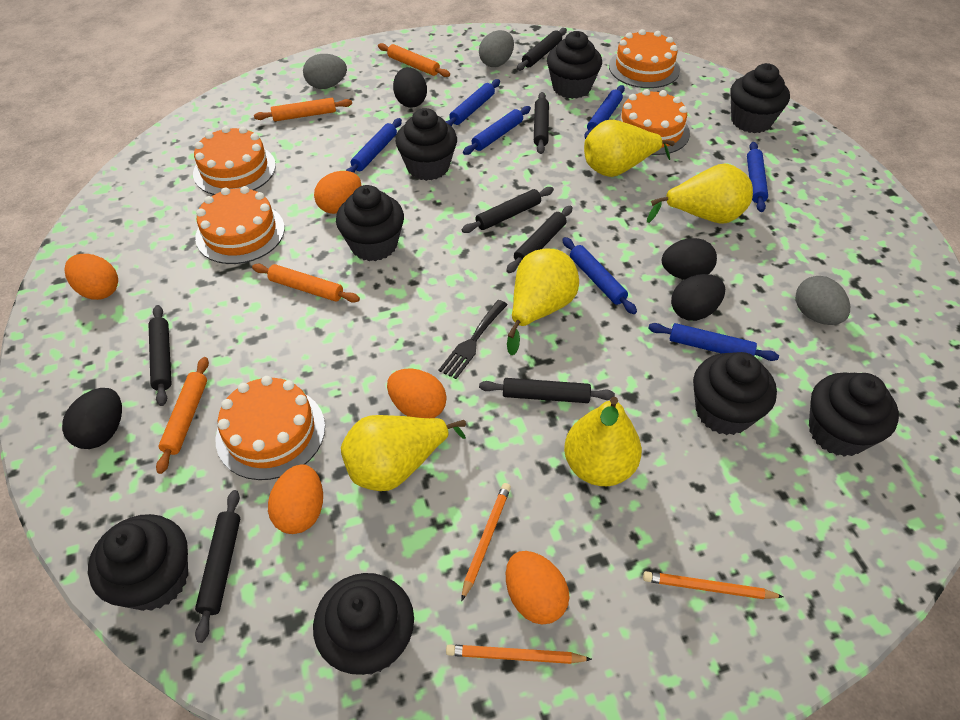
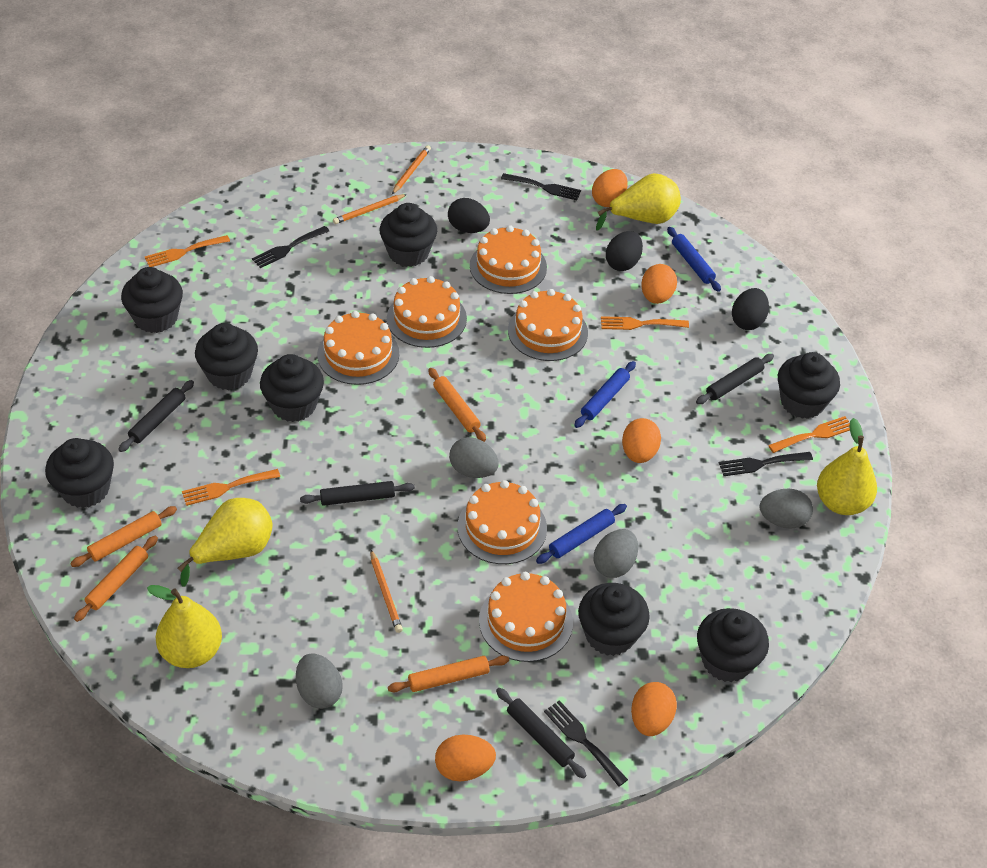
black egg: 4 -> 3
black fork: 1 -> 4
black rolling pin: 7 -> 4
blue rolling pin: 7 -> 3
grey egg: 3 -> 4
orange cake: 5 -> 6
orange fork: 0 -> 4
yellow pear: 5 -> 4

